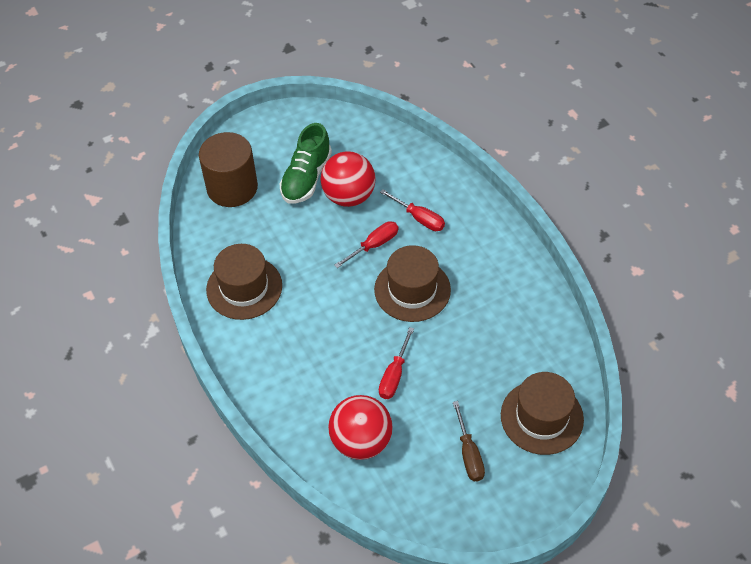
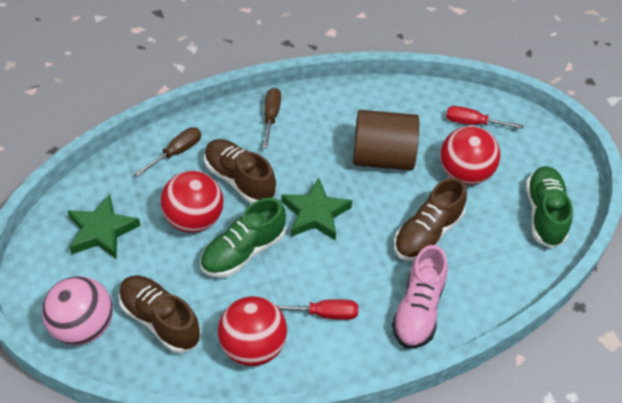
brown hat: 3 -> 0
brown screwdriver: 1 -> 2
brown shoe: 0 -> 3
green shoe: 1 -> 2
green star: 0 -> 2
pink ball: 0 -> 1
pink shoe: 0 -> 1
red ball: 2 -> 3
red screwdriver: 3 -> 2

